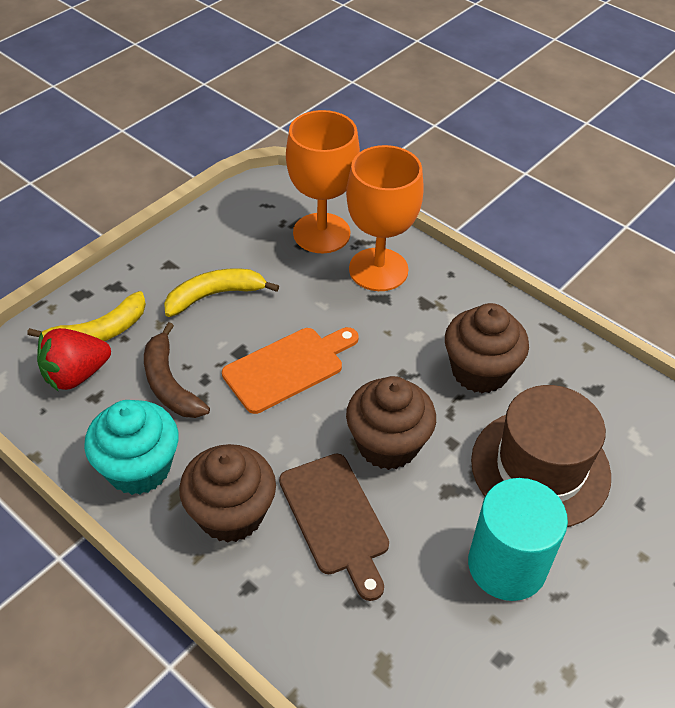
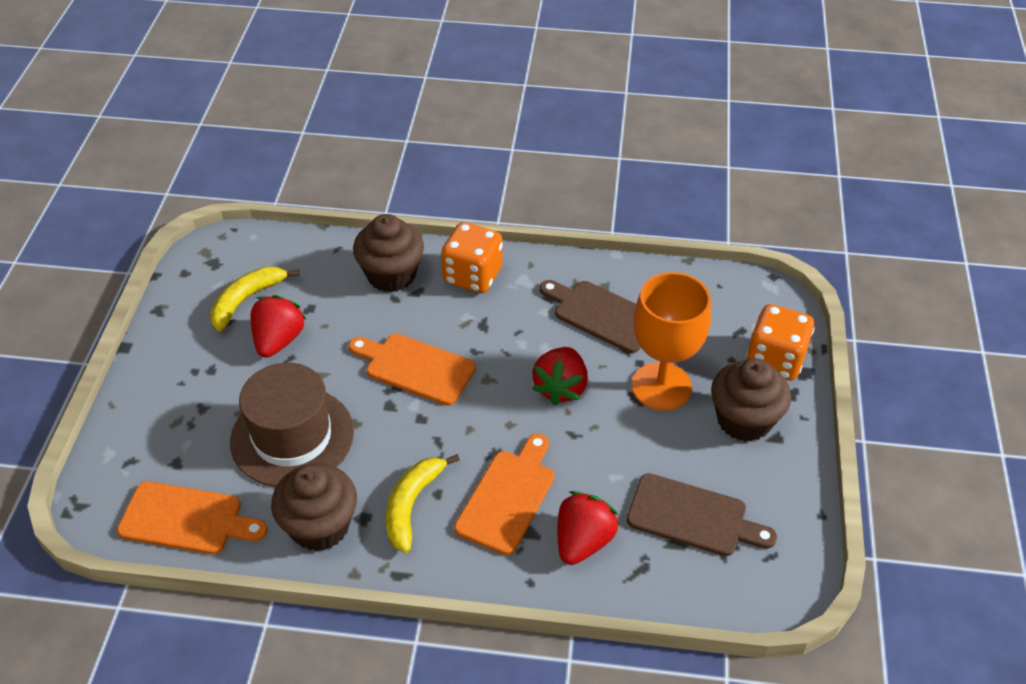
brown banana: 1 -> 0
brown cutting board: 1 -> 2
orange cutting board: 1 -> 3
orange dice: 0 -> 2
orange goblet: 2 -> 1
red strawberry: 1 -> 3
turquoise cupcake: 1 -> 0
turquoise cylinder: 1 -> 0

